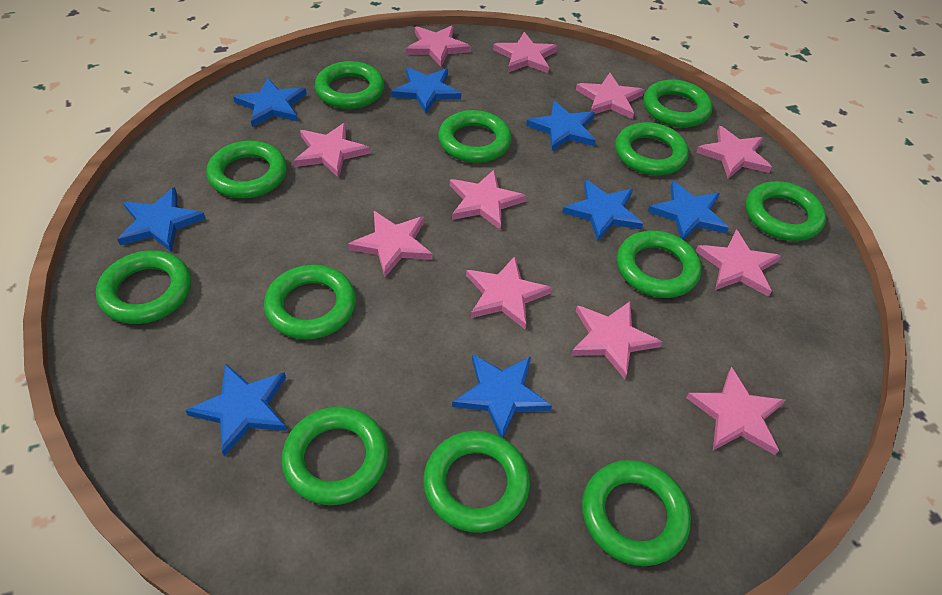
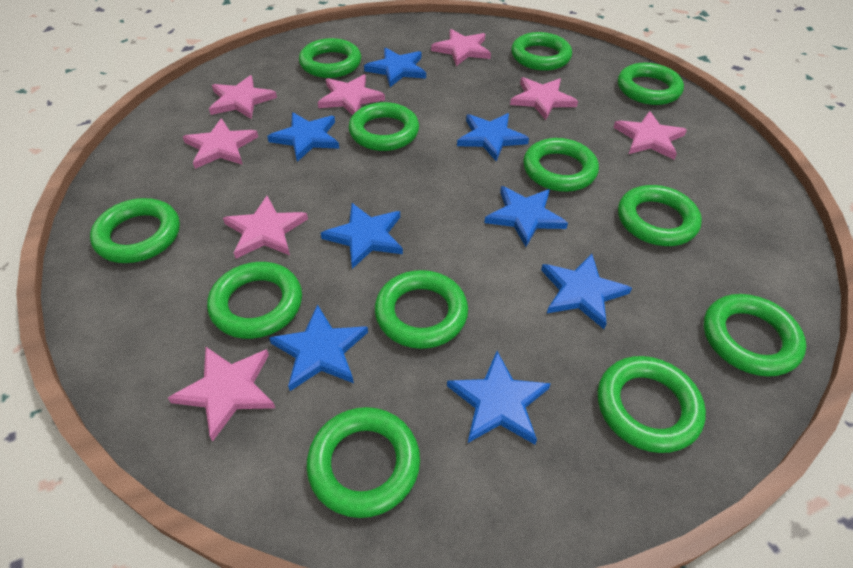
pink star: 11 -> 8

